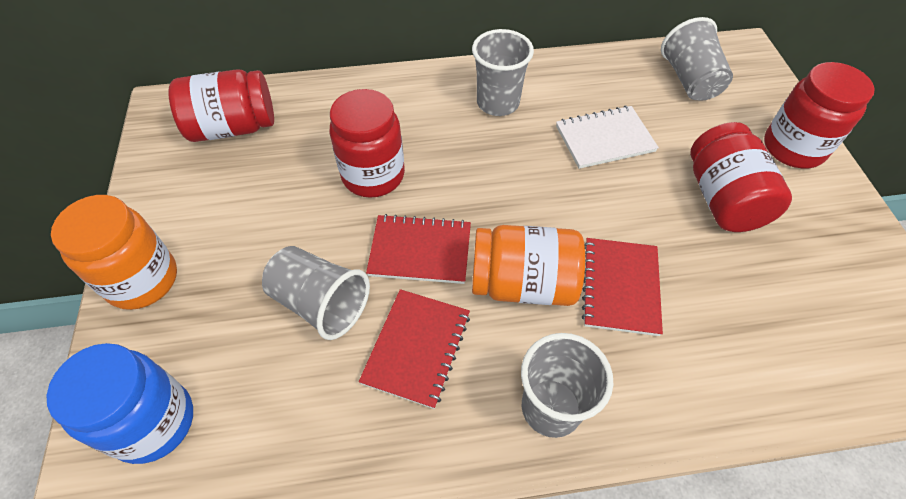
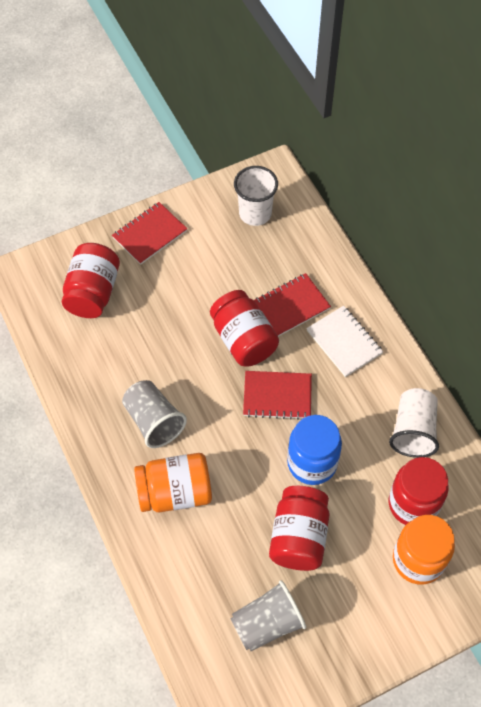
grey cup: 4 -> 2
white cup: 0 -> 2

